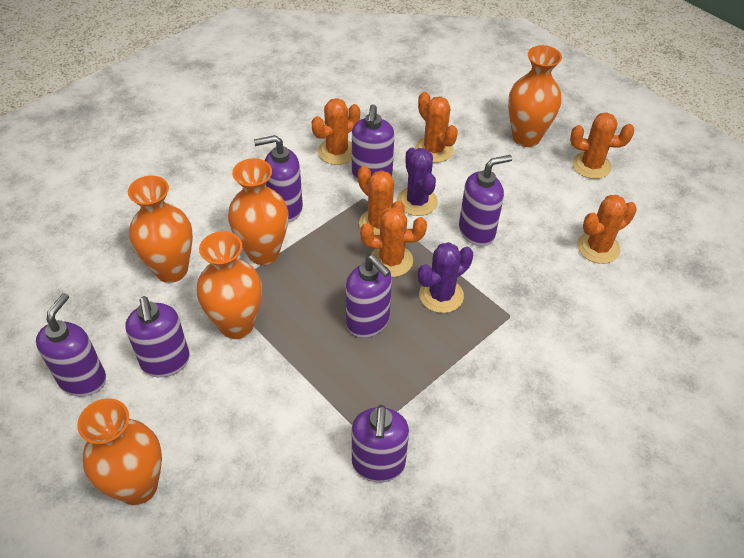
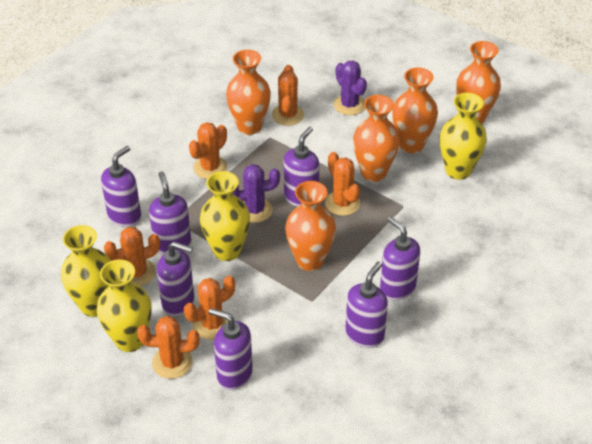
yellow vase: 0 -> 4

